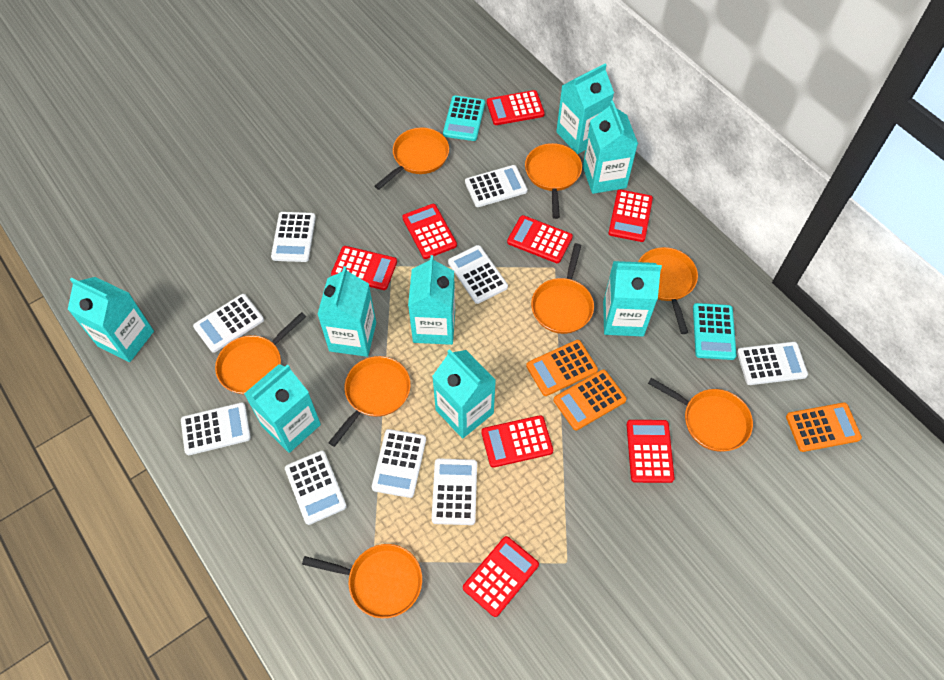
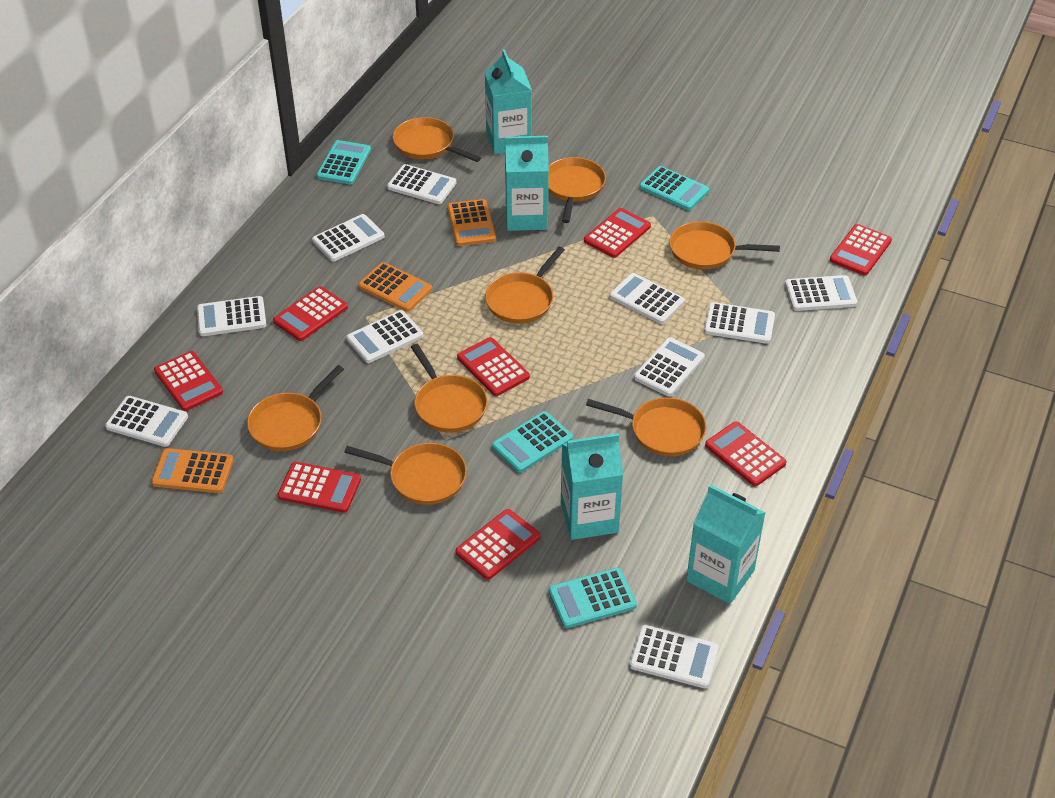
turquoise calculator: 2 -> 4
turquoise carton: 8 -> 4
white calculator: 9 -> 10

